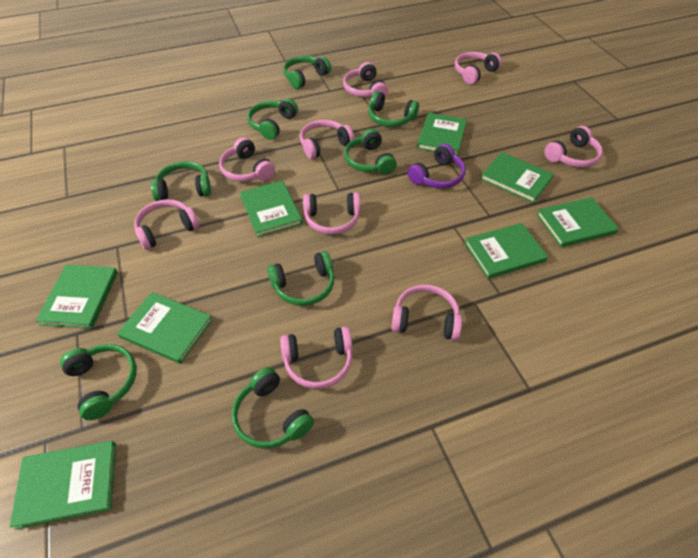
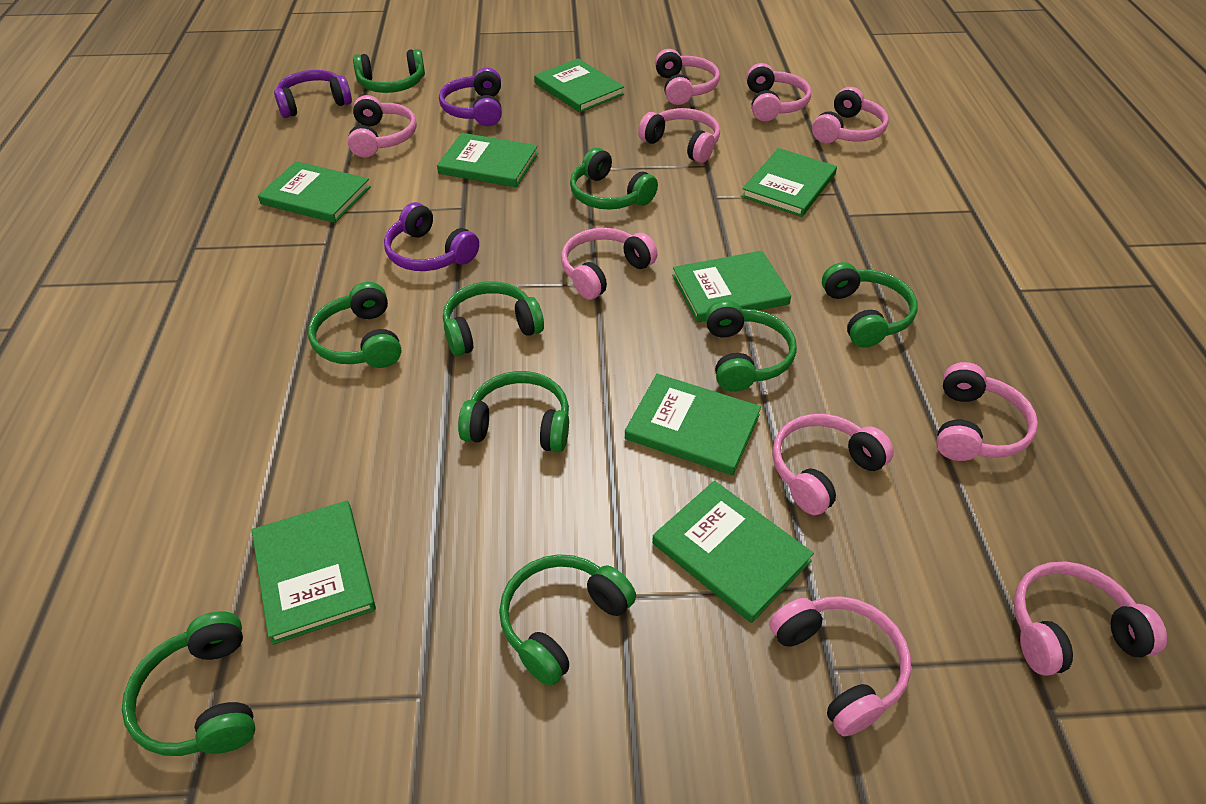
green headphones: 8 -> 9
pink headphones: 9 -> 10
purple headphones: 1 -> 3

